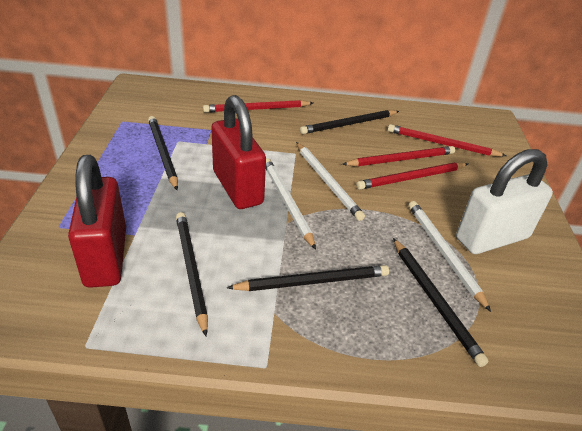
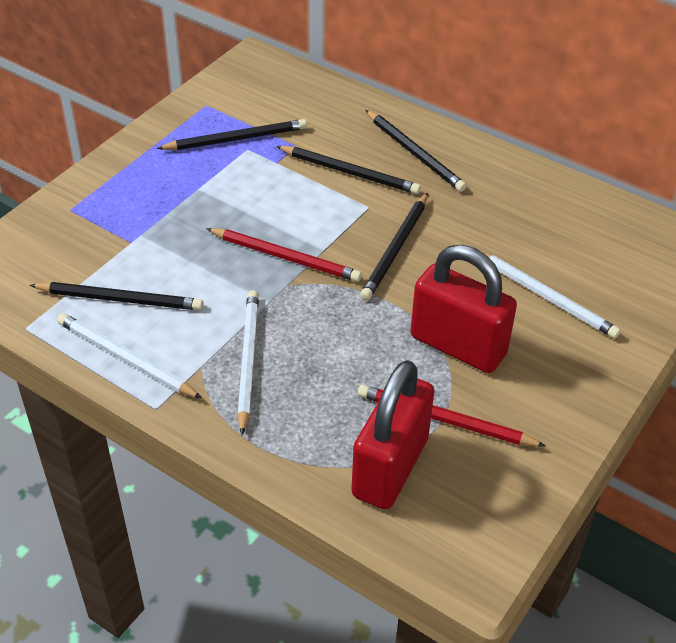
red pencil: 4 -> 2
white padlock: 1 -> 0

